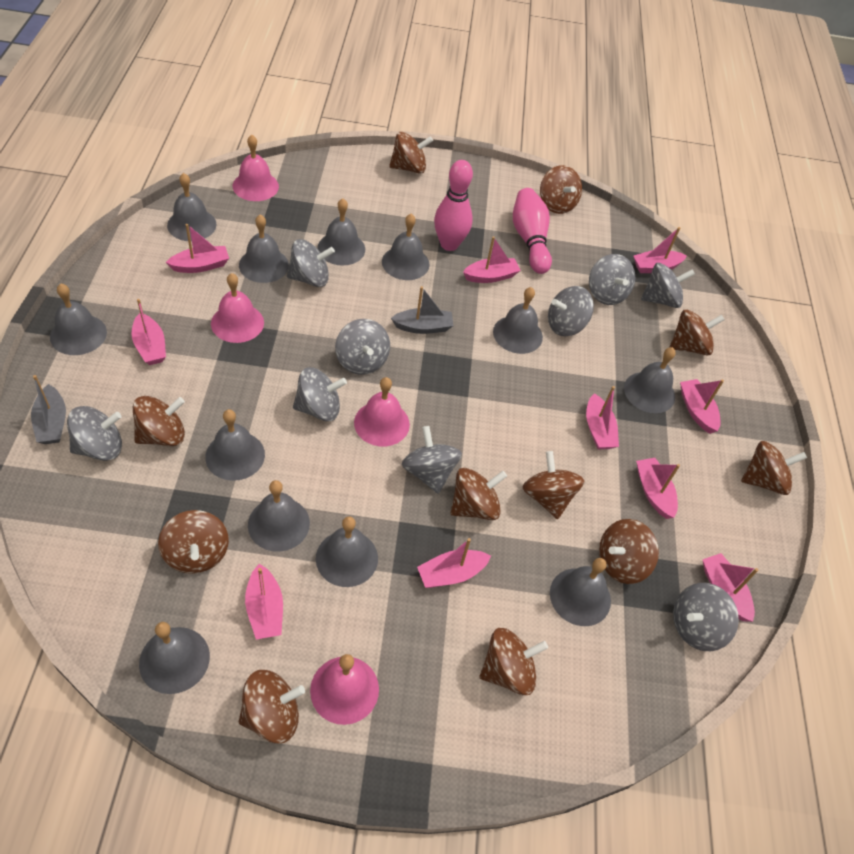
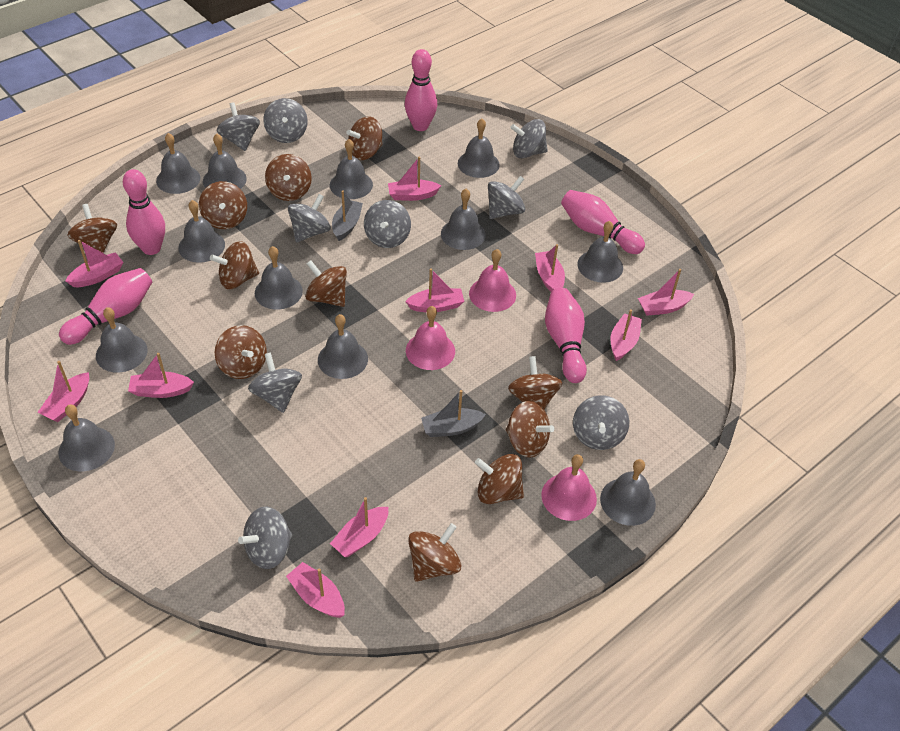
pink bell: 4 -> 3
pink bowling pin: 2 -> 5

